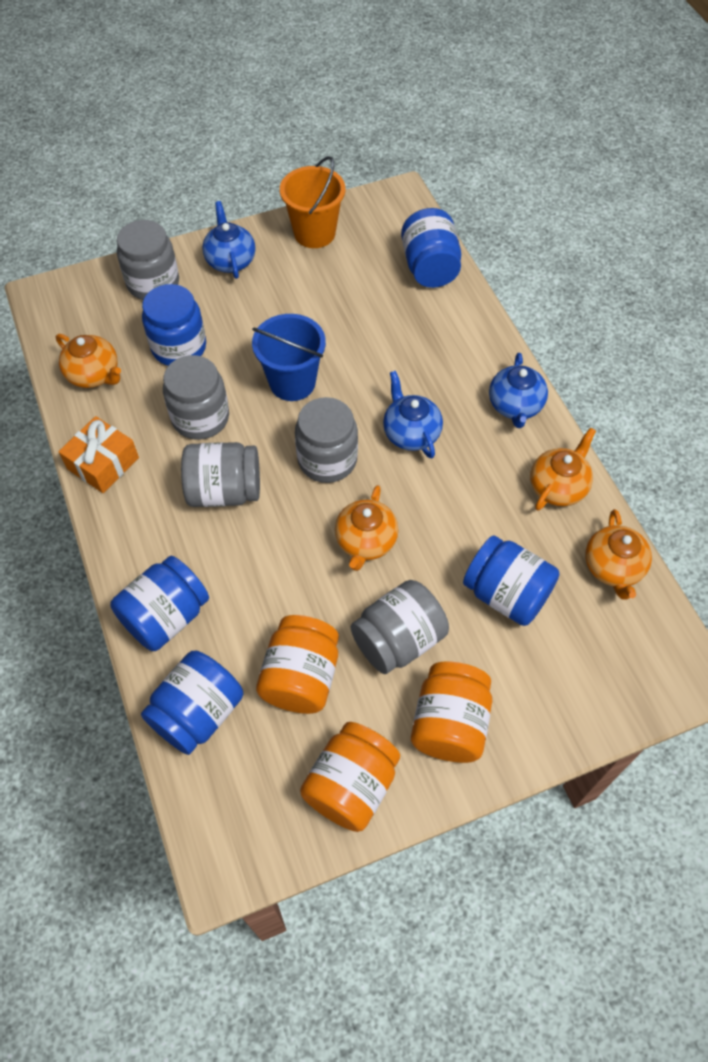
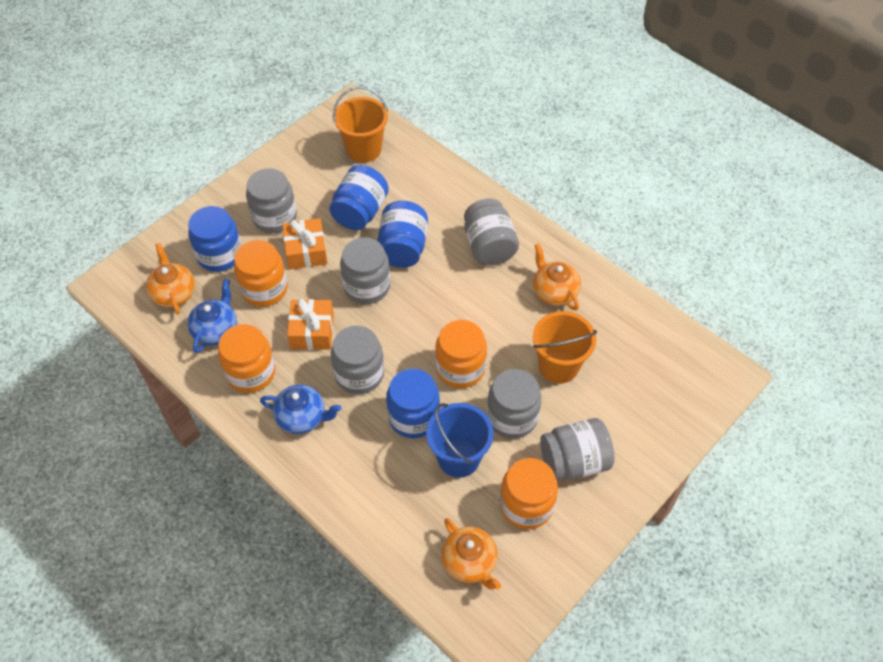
blue jar: 5 -> 4
blue teapot: 3 -> 2
grey jar: 5 -> 6
orange bucket: 1 -> 2
orange gift: 1 -> 2
orange jar: 3 -> 4
orange teapot: 4 -> 3

